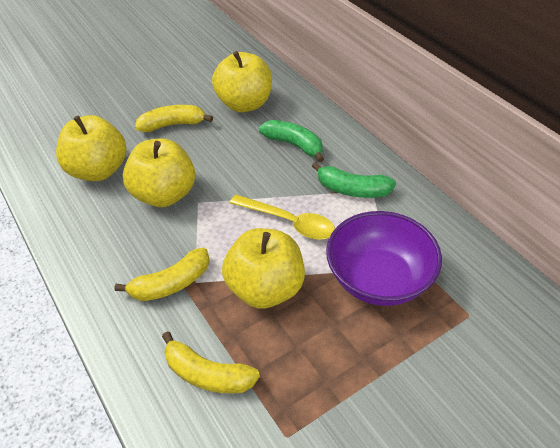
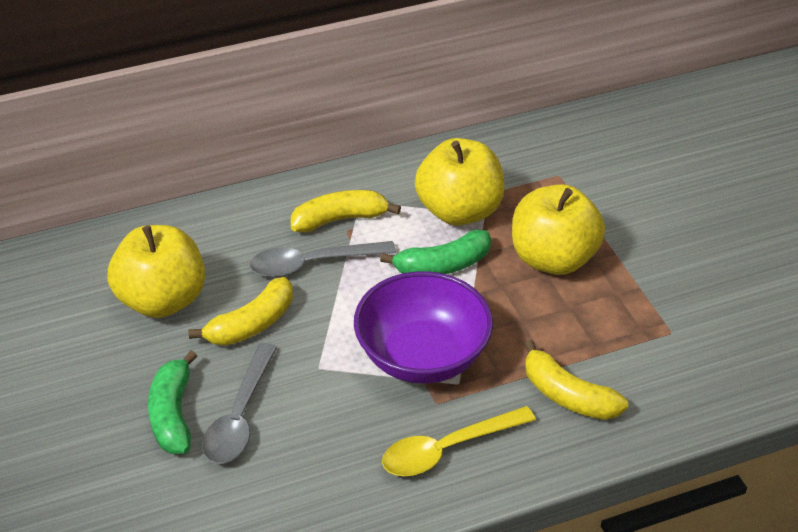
grey spoon: 0 -> 2
yellow apple: 4 -> 3

